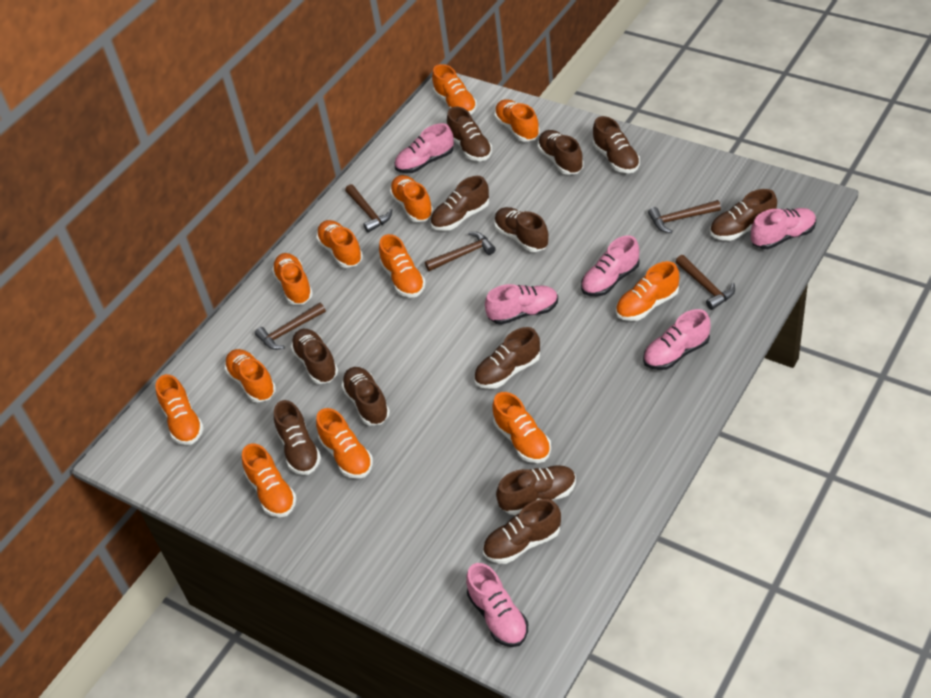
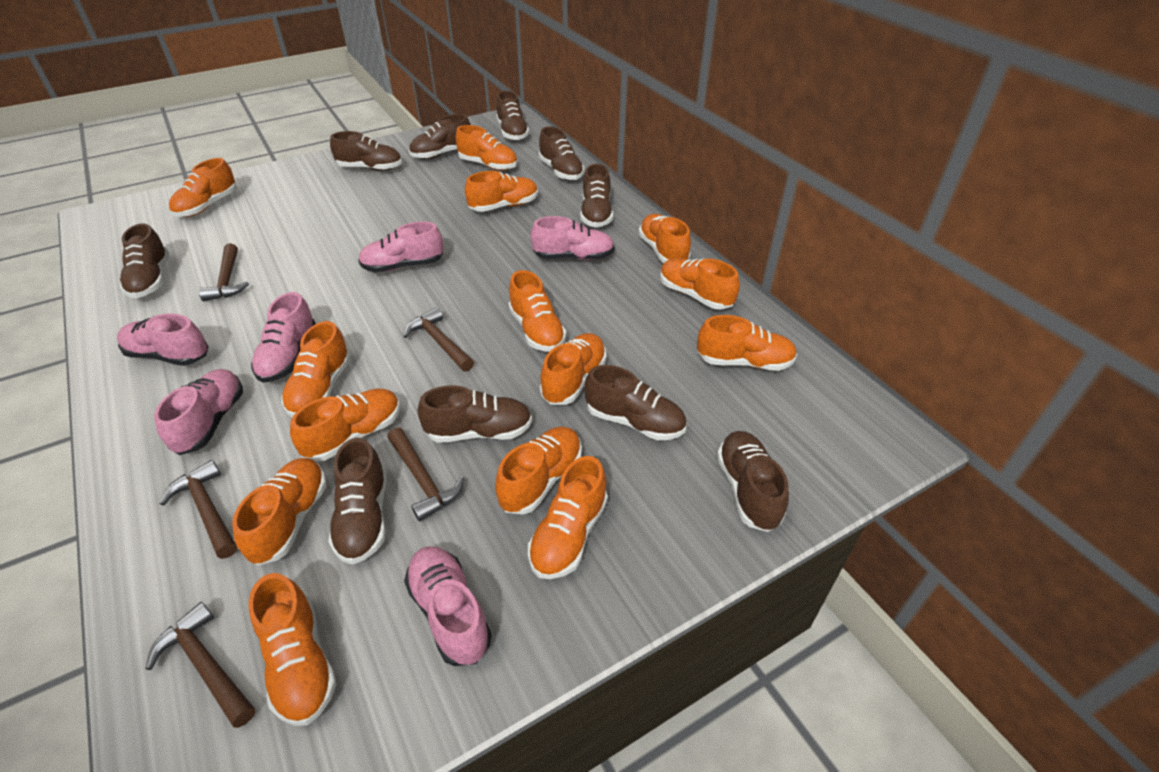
brown shoe: 12 -> 10
orange shoe: 12 -> 14

